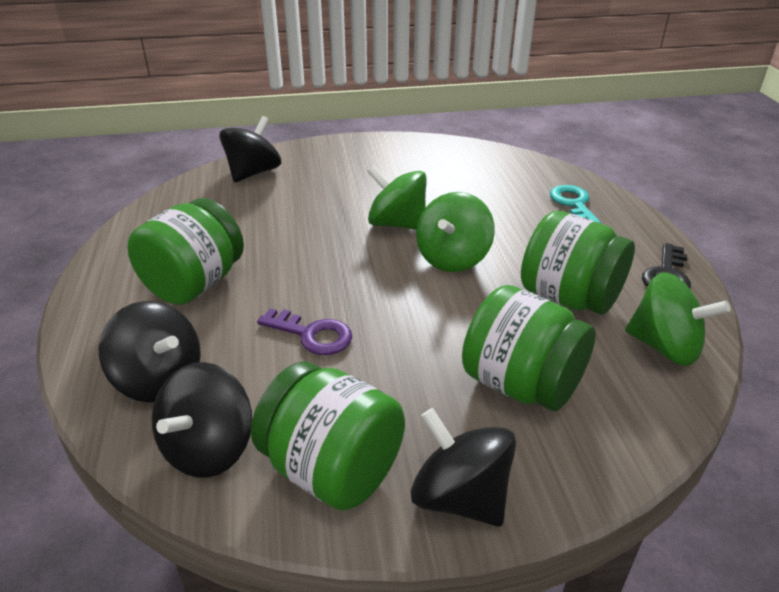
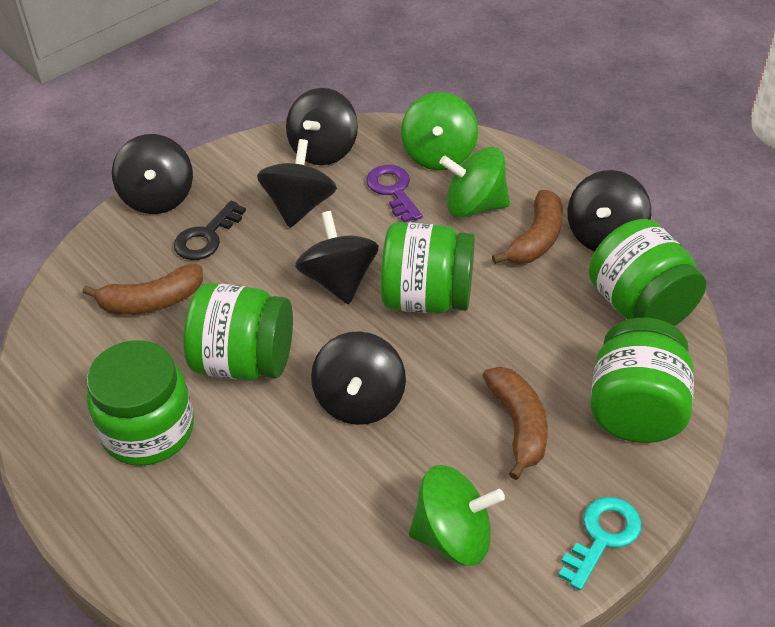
black spinning top: 4 -> 6
brown banana: 0 -> 3
green jar: 4 -> 5

